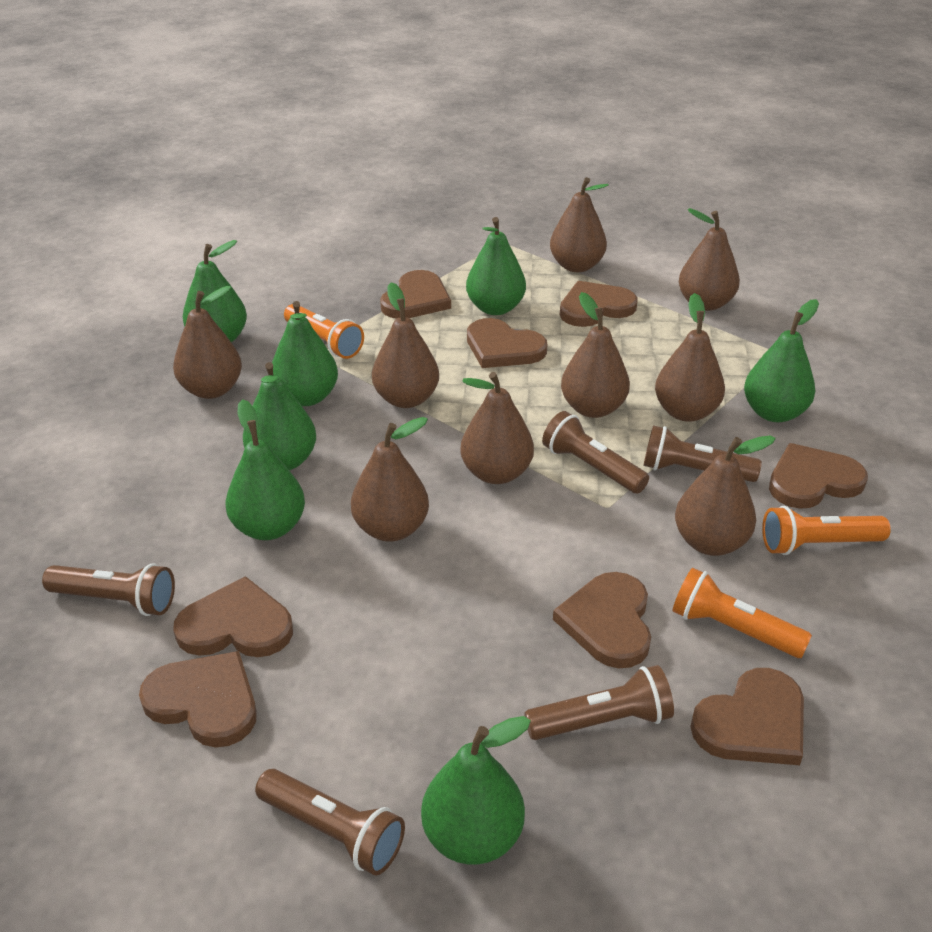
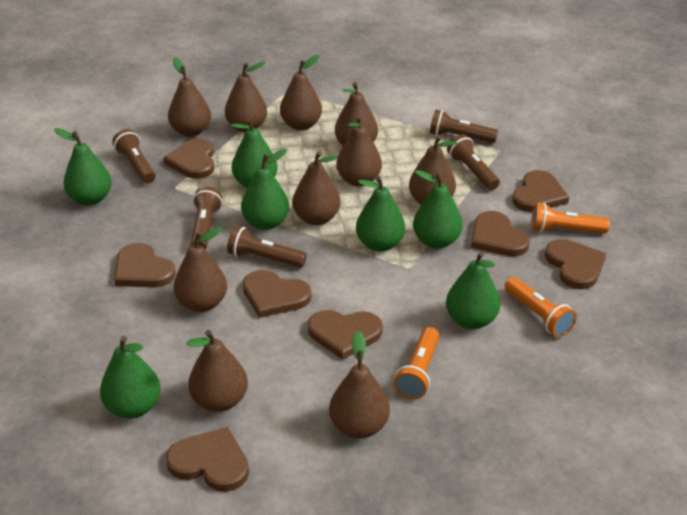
brown pear: 9 -> 10

